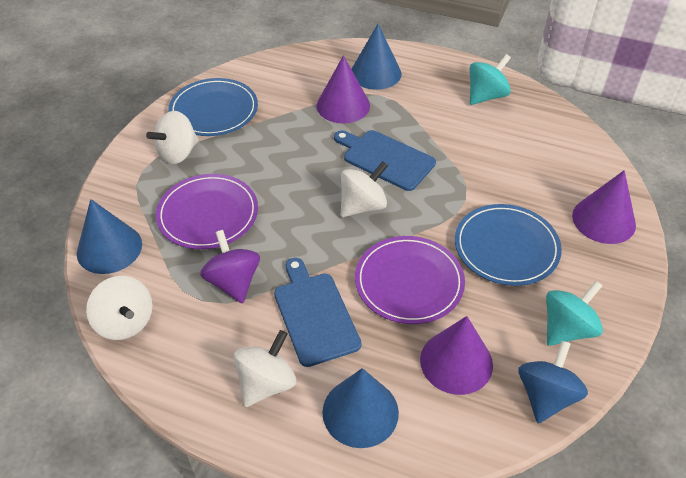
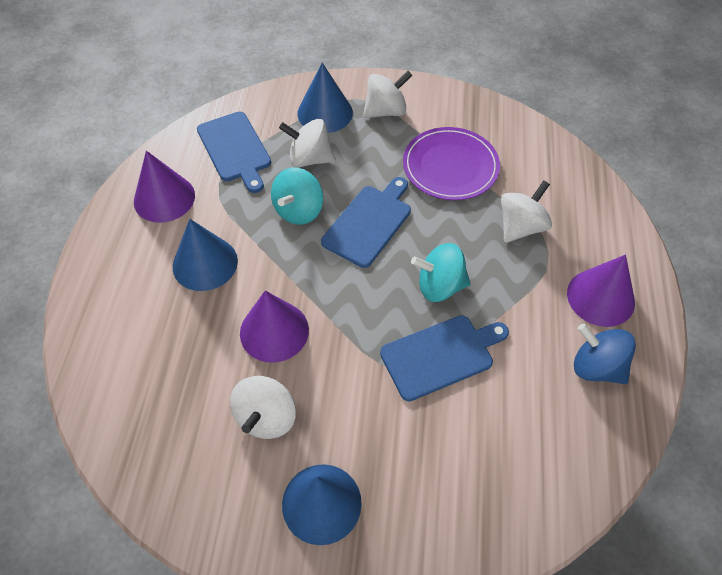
blue cutting board: 2 -> 3
blue plate: 2 -> 0
purple plate: 2 -> 1
purple spinning top: 1 -> 0

